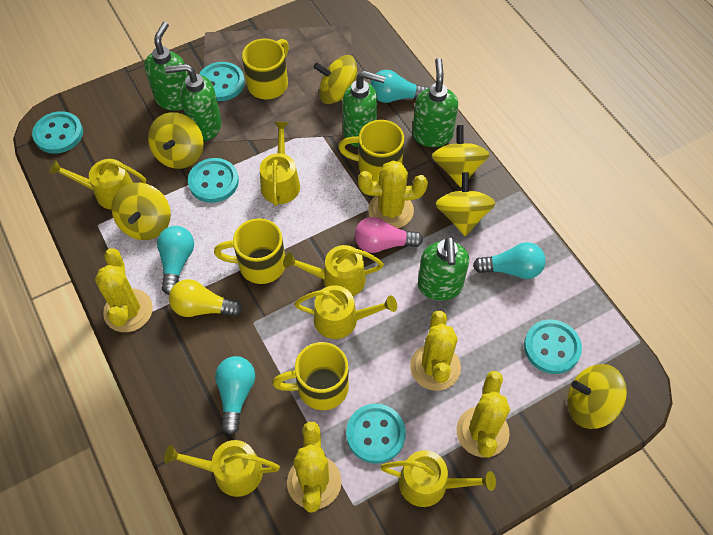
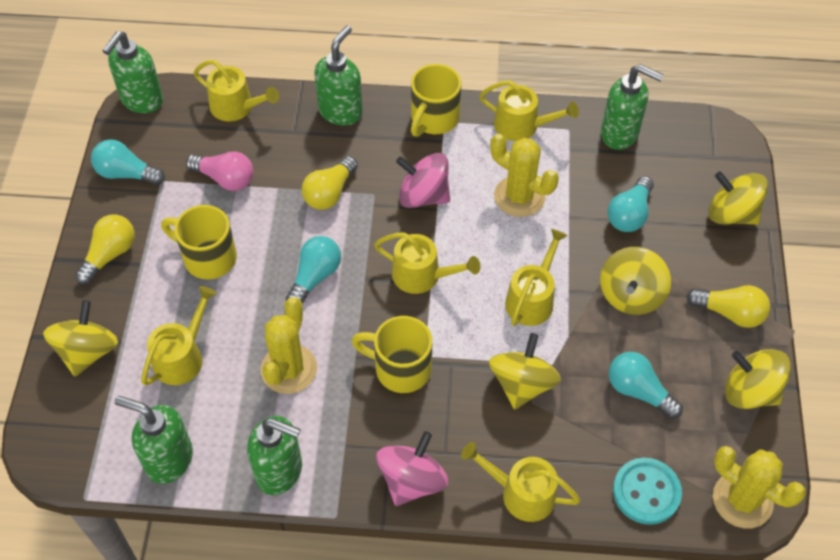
pink spinning top: 0 -> 2
turquoise button: 5 -> 1
yellow cactus: 5 -> 3
yellow light bulb: 1 -> 3
yellow mug: 4 -> 3
yellow spinning top: 6 -> 5

